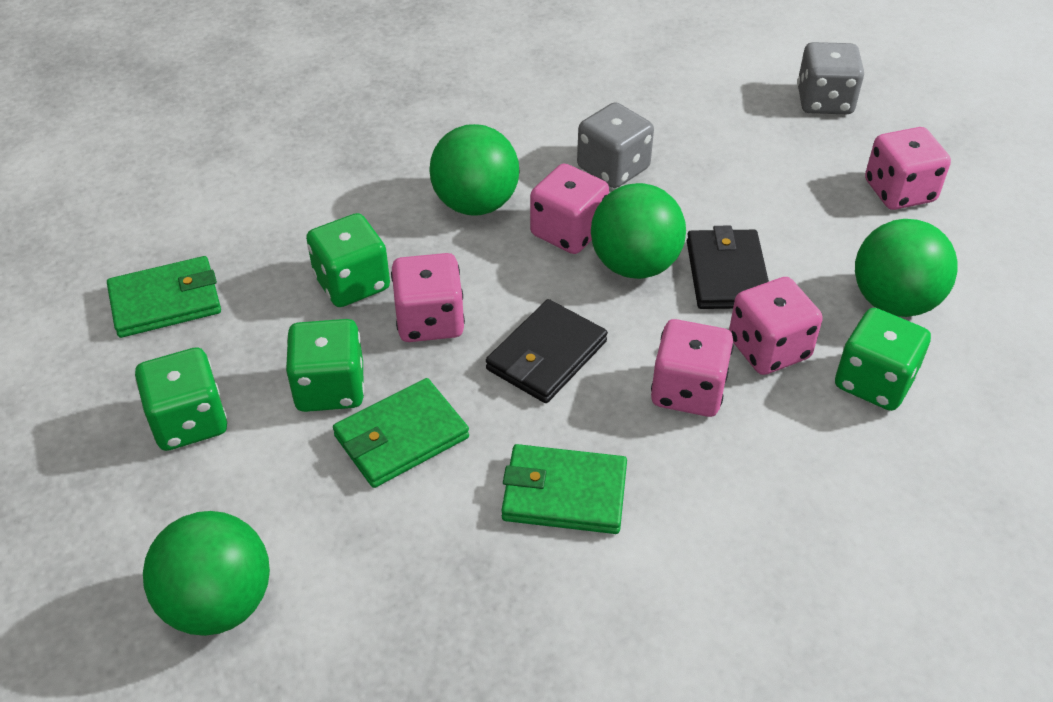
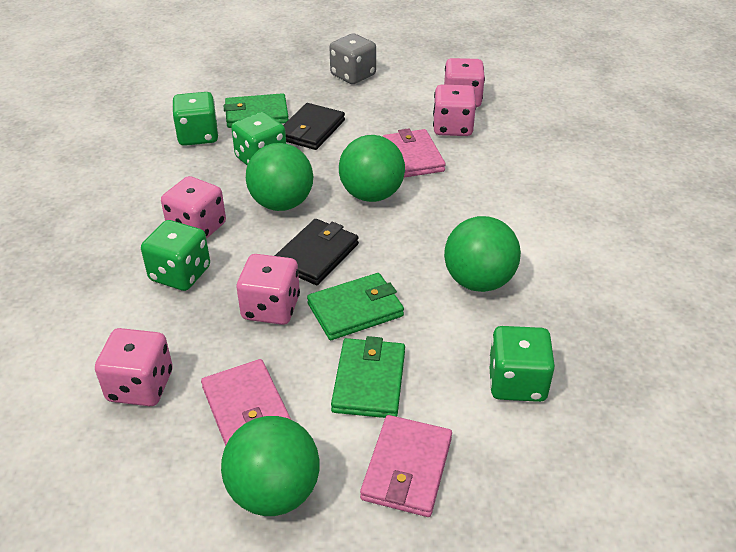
grey dice: 2 -> 1
pink wallet: 0 -> 3

